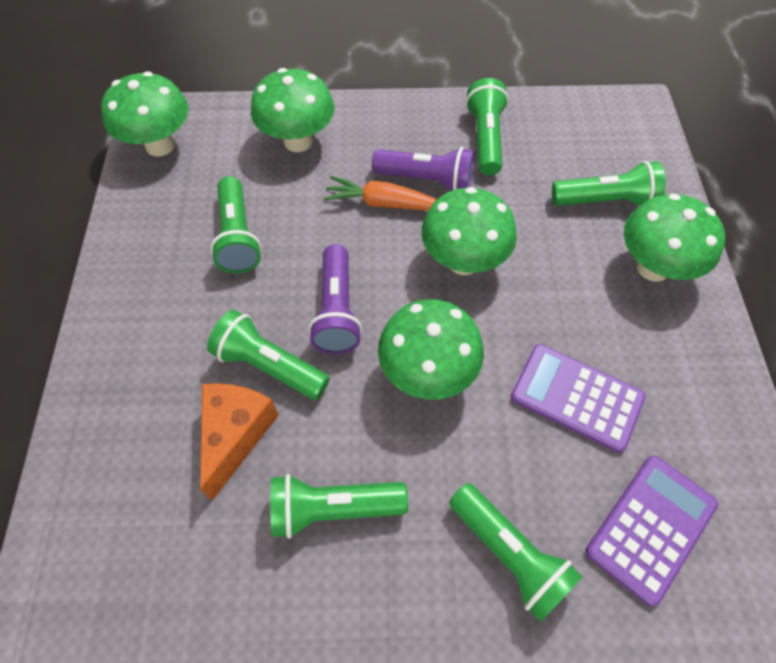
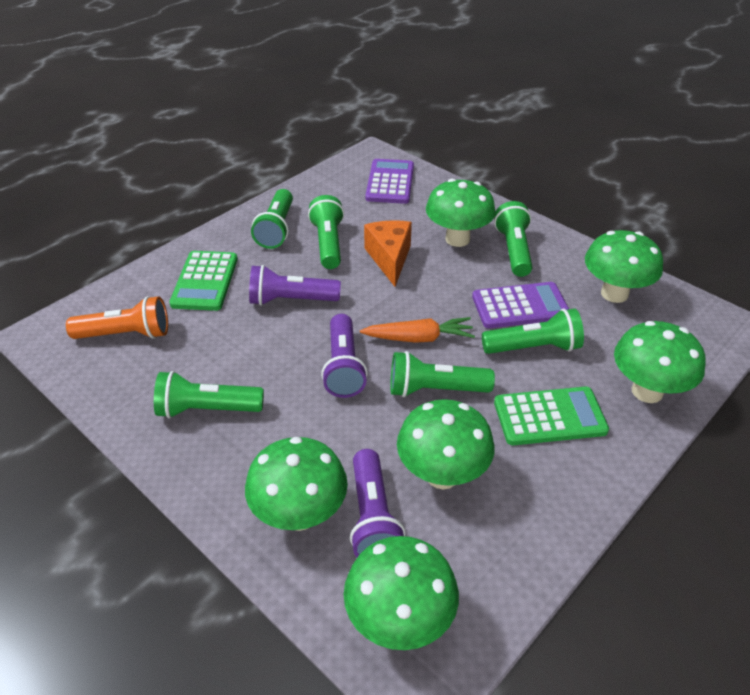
green calculator: 0 -> 2
green mushroom: 5 -> 6
orange flashlight: 0 -> 1
purple flashlight: 2 -> 3

